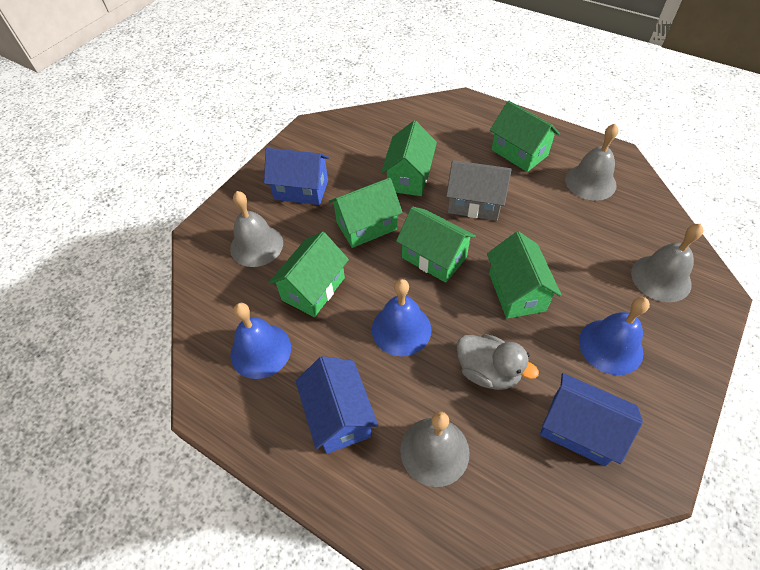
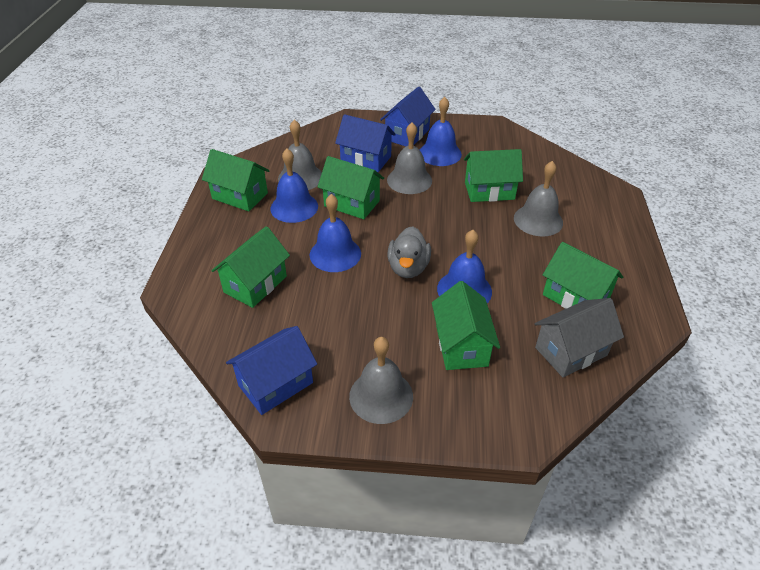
blue bell: 3 -> 4

